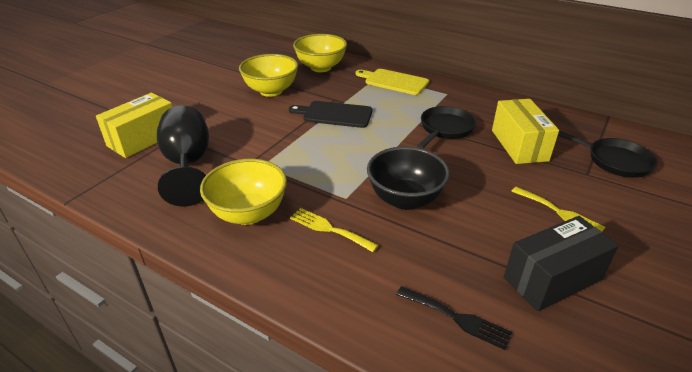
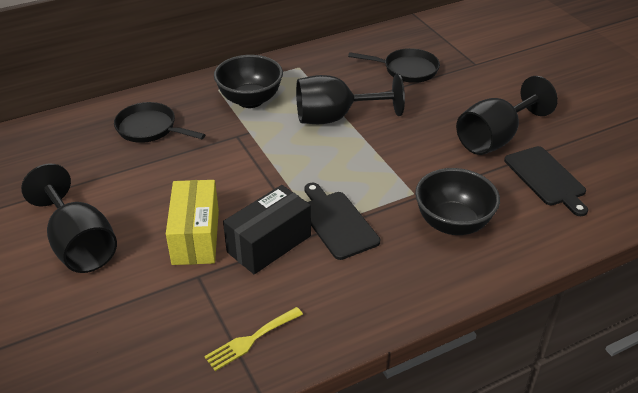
black bowl: 1 -> 2
black cutting board: 1 -> 2
black fork: 1 -> 0
black goblet: 1 -> 3
yellow bowl: 3 -> 0
yellow box: 2 -> 1
yellow cutting board: 1 -> 0
yellow fork: 2 -> 1

